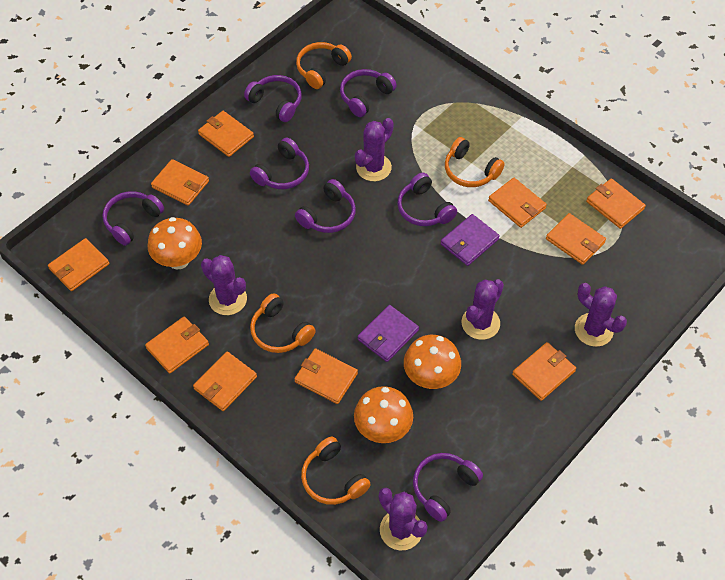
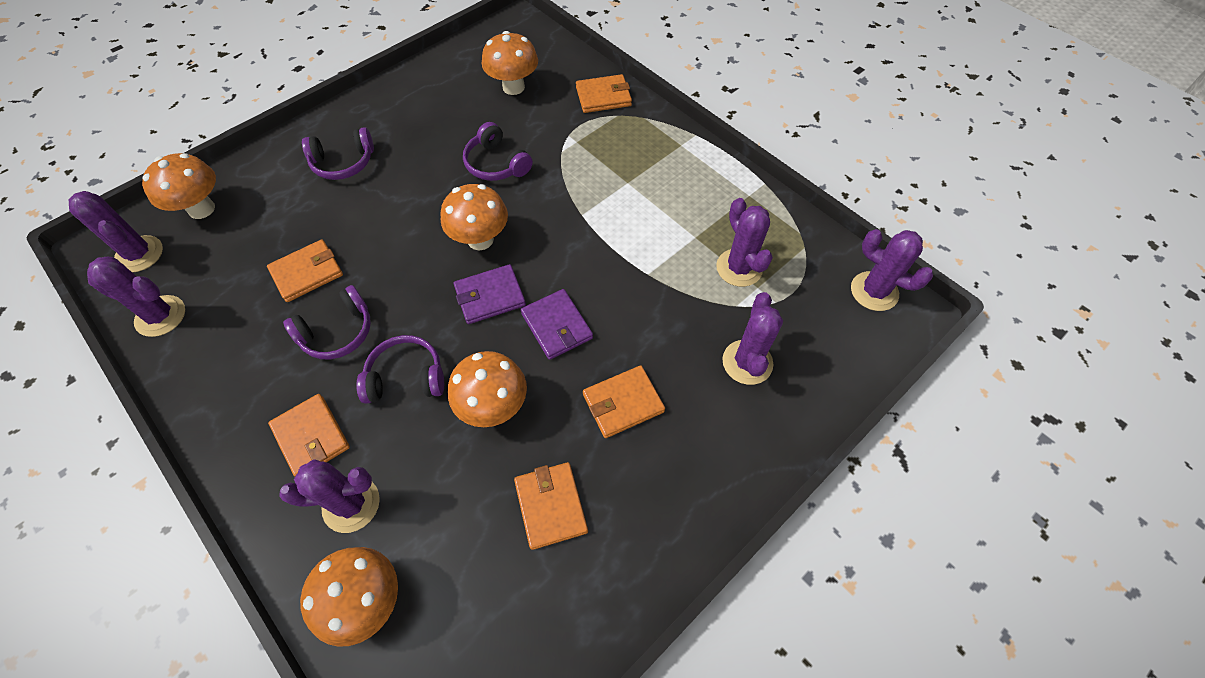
orange headphones: 4 -> 0
orange mushroom: 3 -> 5
orange wallet: 10 -> 5
purple cactus: 5 -> 6
purple headphones: 7 -> 4

